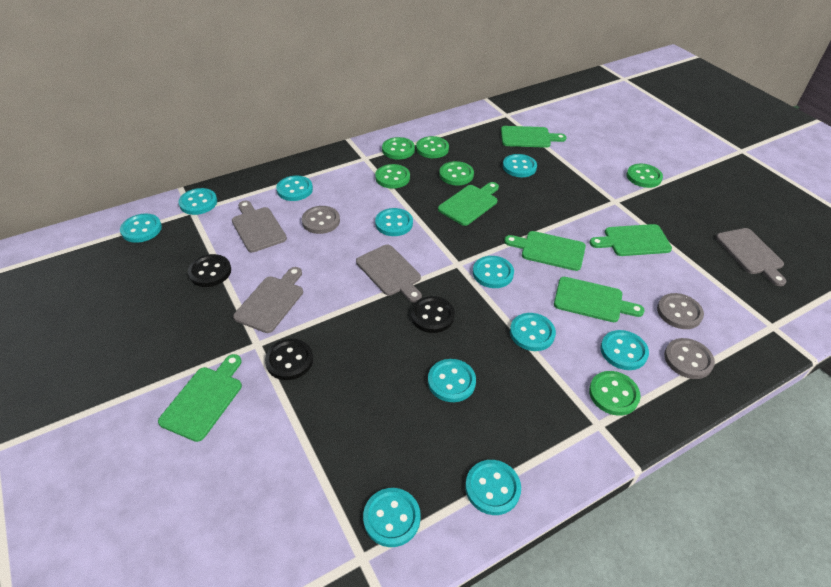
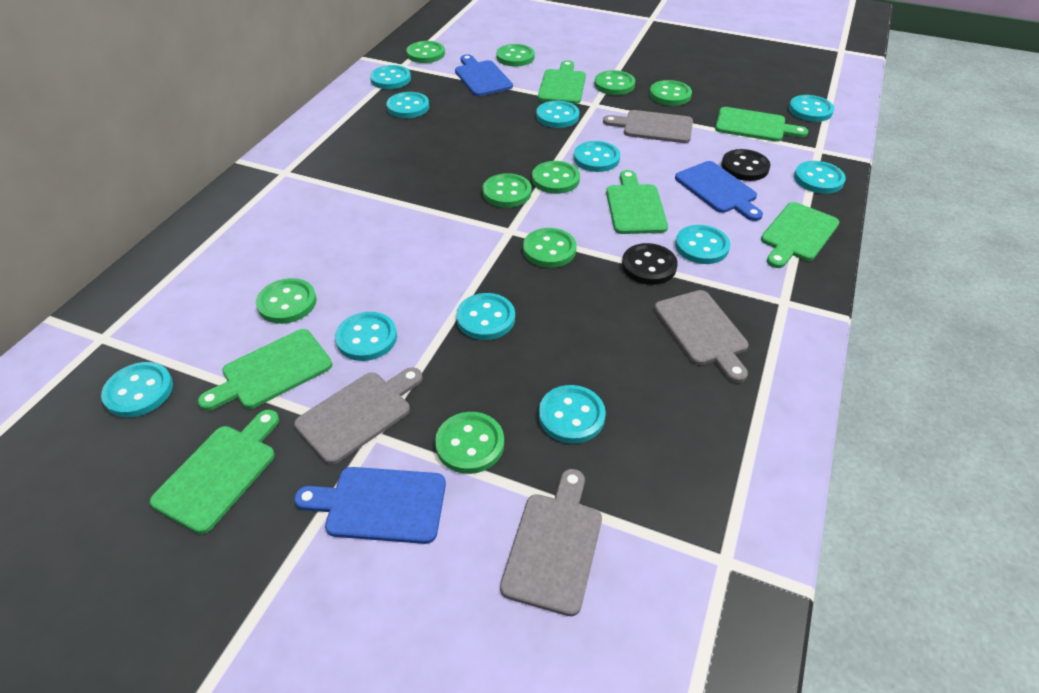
black button: 3 -> 2
blue cutting board: 0 -> 3
green button: 6 -> 9
grey button: 3 -> 0

